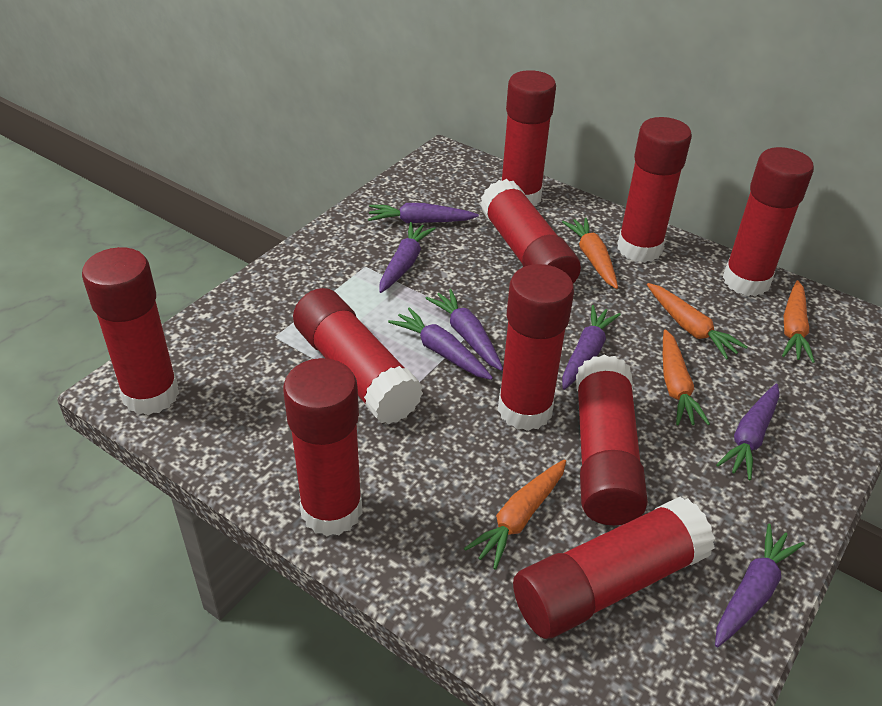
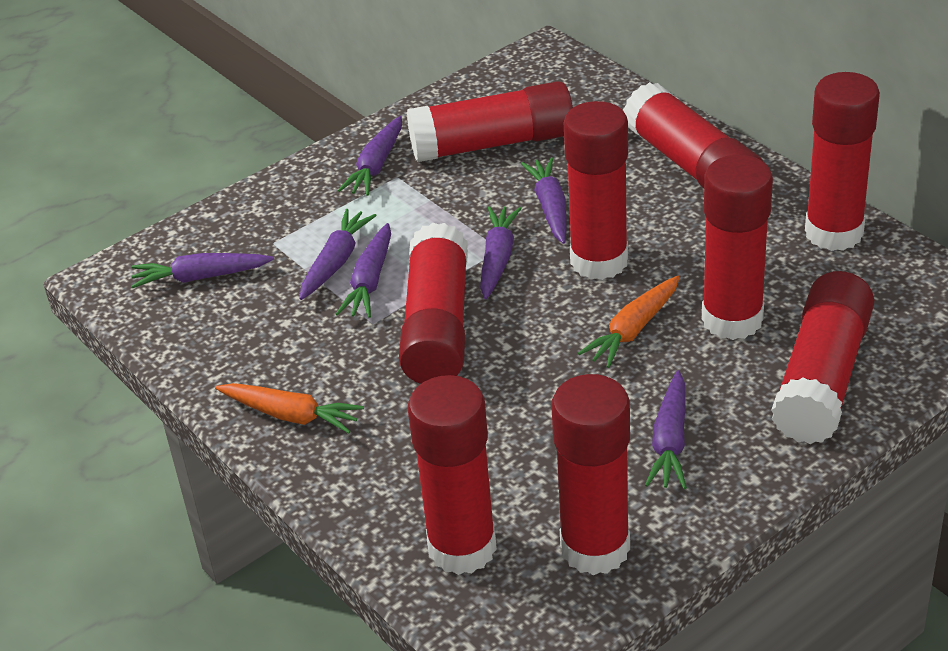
orange carrot: 5 -> 2
red glue stick: 10 -> 9

